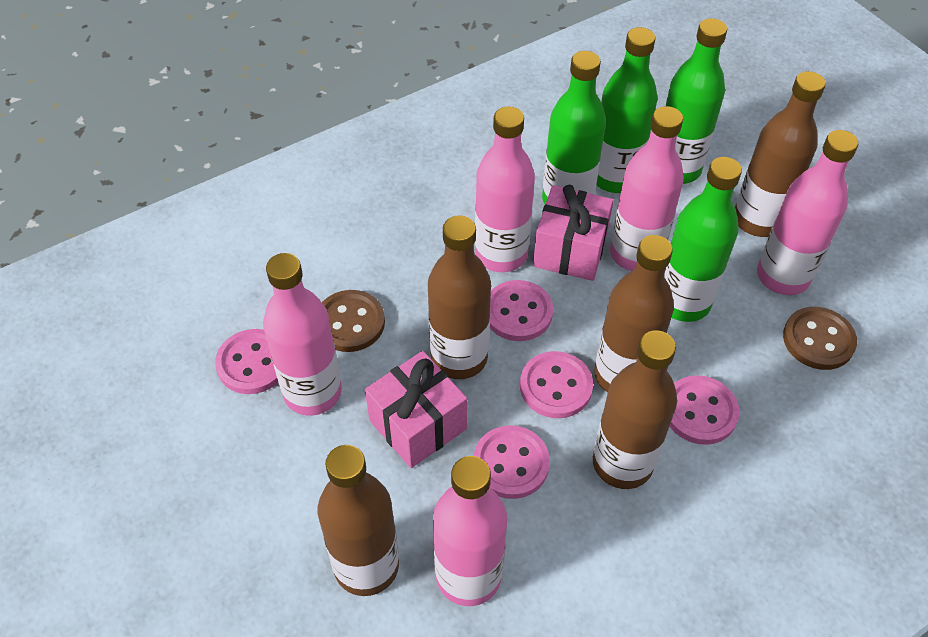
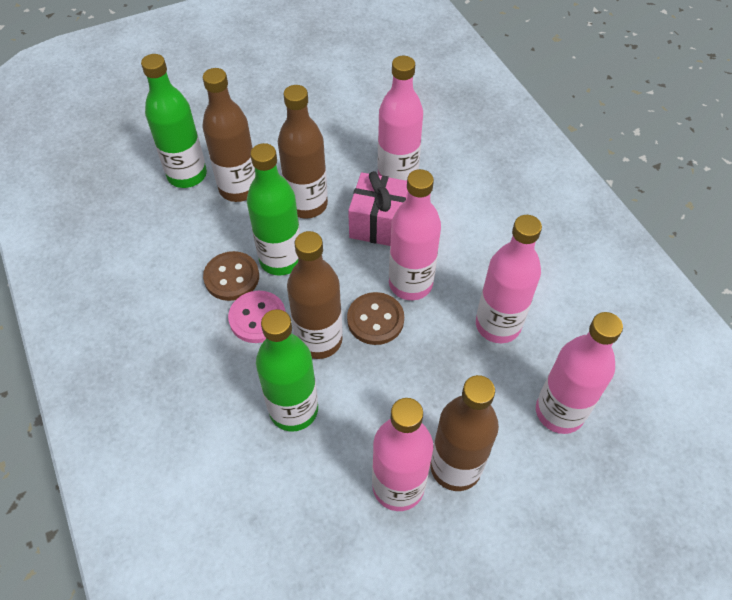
brown bottle: 5 -> 4
green bottle: 4 -> 3
pink button: 5 -> 1
pink gift: 2 -> 1

